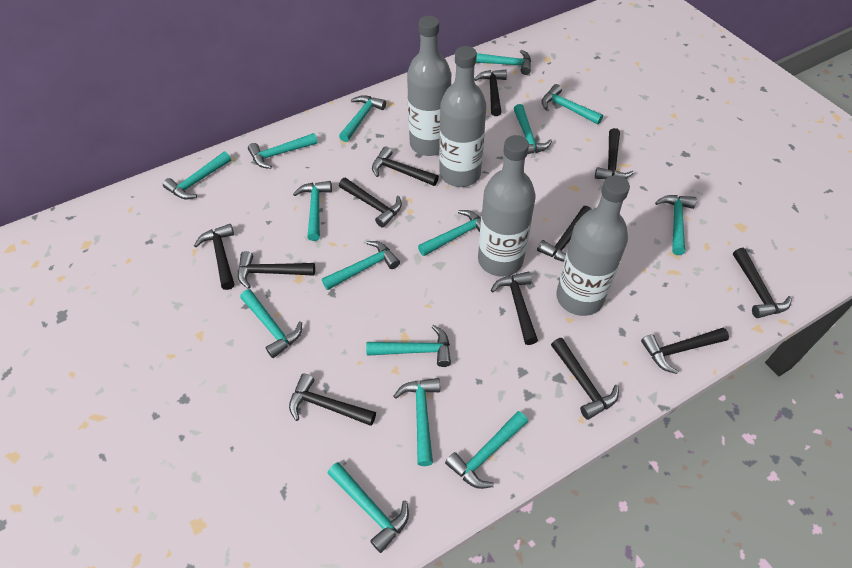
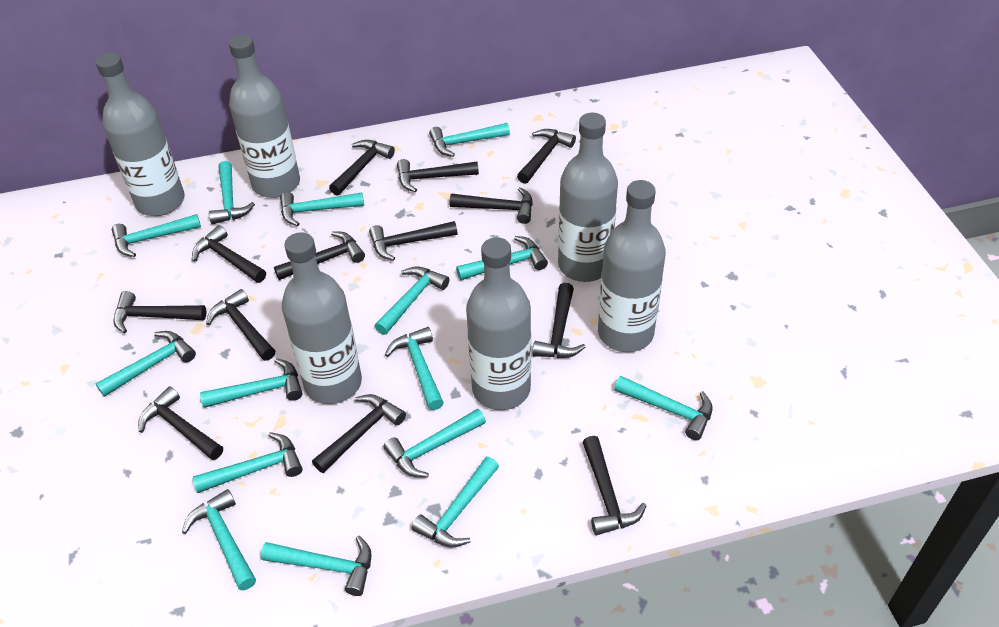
black hammer: 12 -> 13
grey bottle: 4 -> 6

